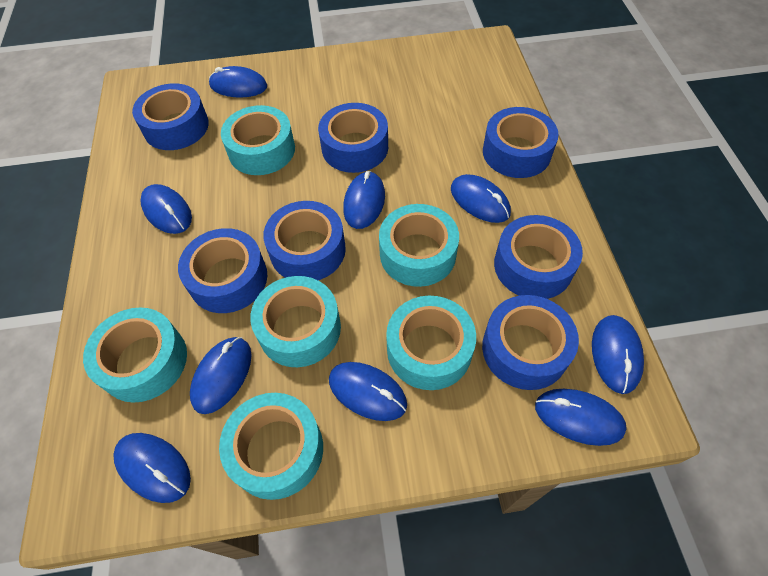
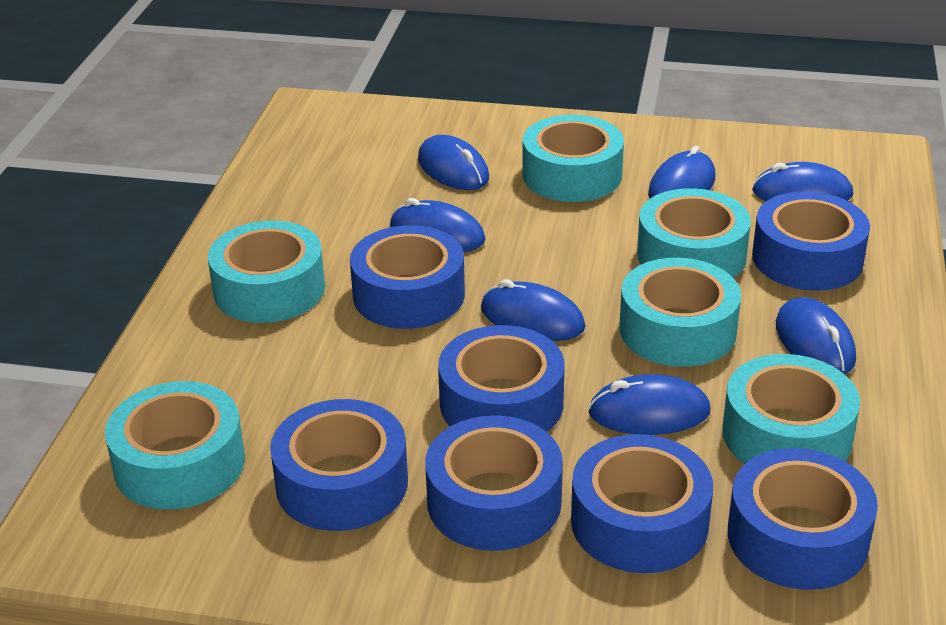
blue mouse: 9 -> 7

